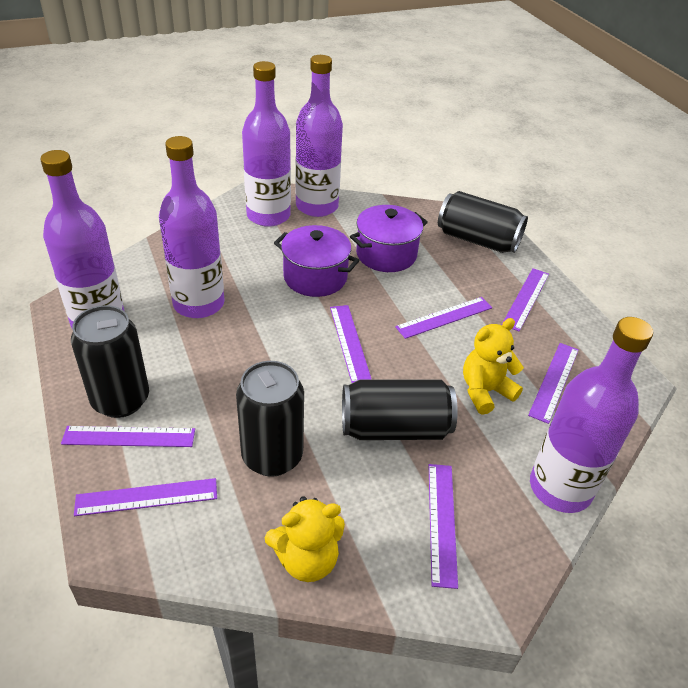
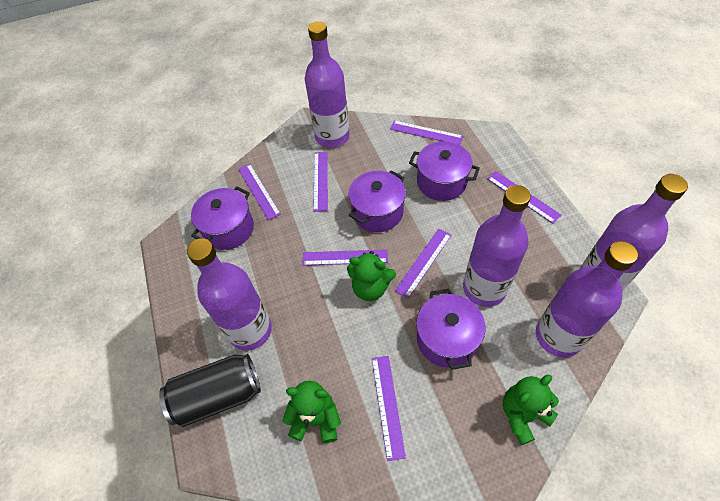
black can: 4 -> 1
green teddy bear: 0 -> 3
purple pot: 2 -> 4
yellow teddy bear: 2 -> 0

